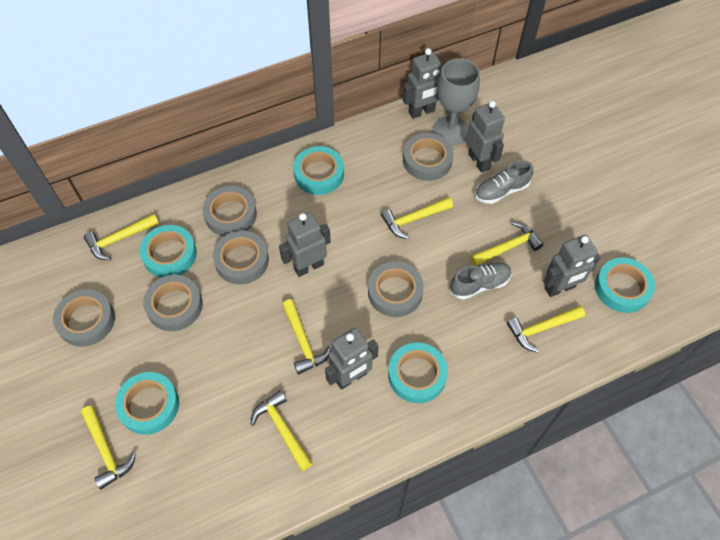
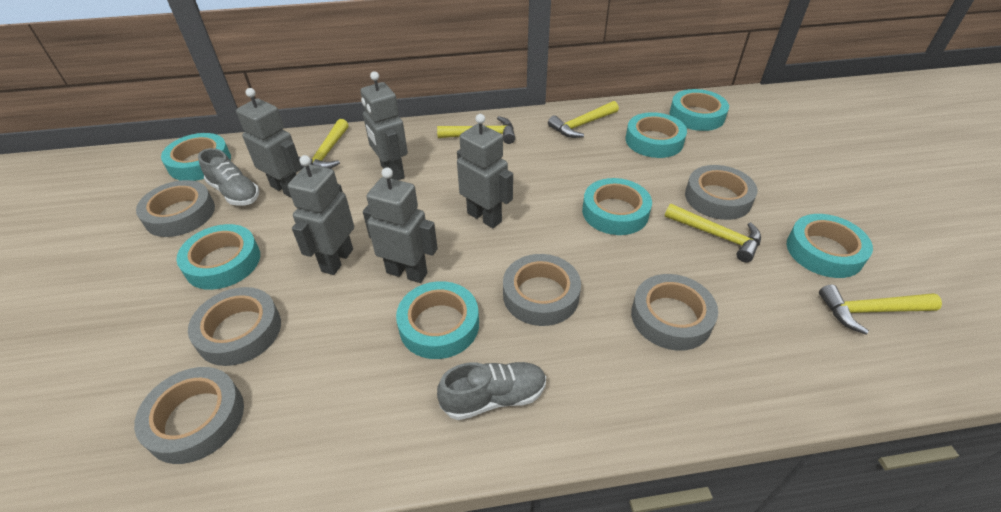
grey goblet: 1 -> 0
turquoise tape: 5 -> 7
yellow hammer: 7 -> 5

